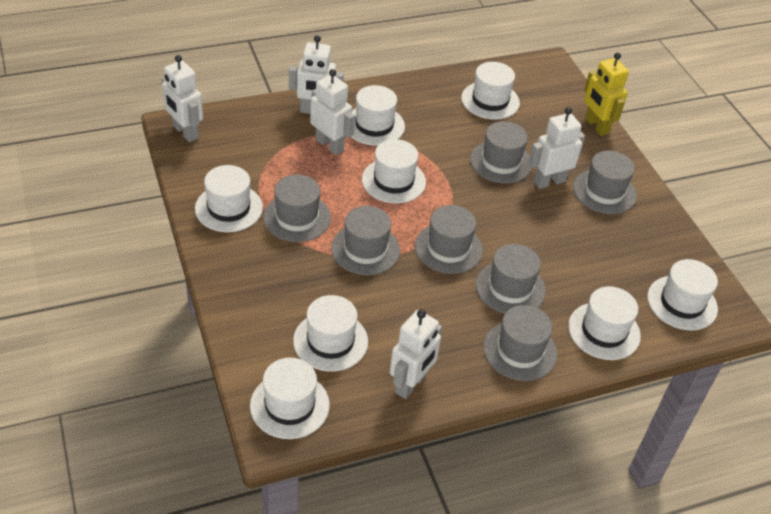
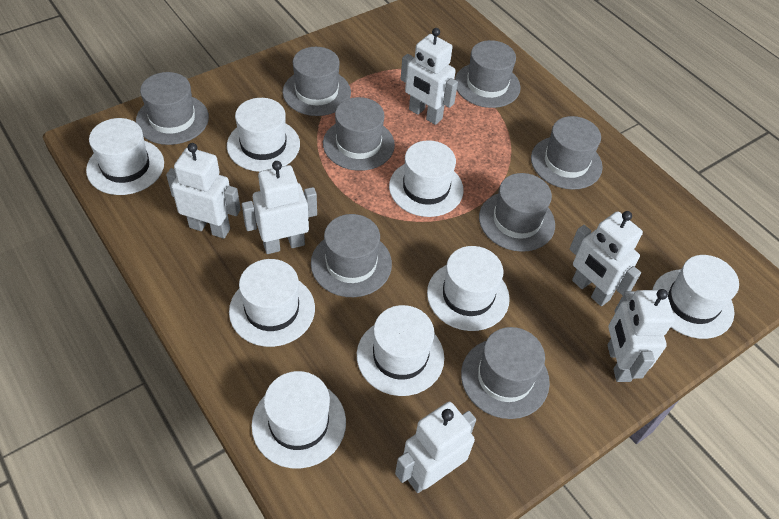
grey hat: 7 -> 8
white robot: 5 -> 6
yellow robot: 1 -> 0

